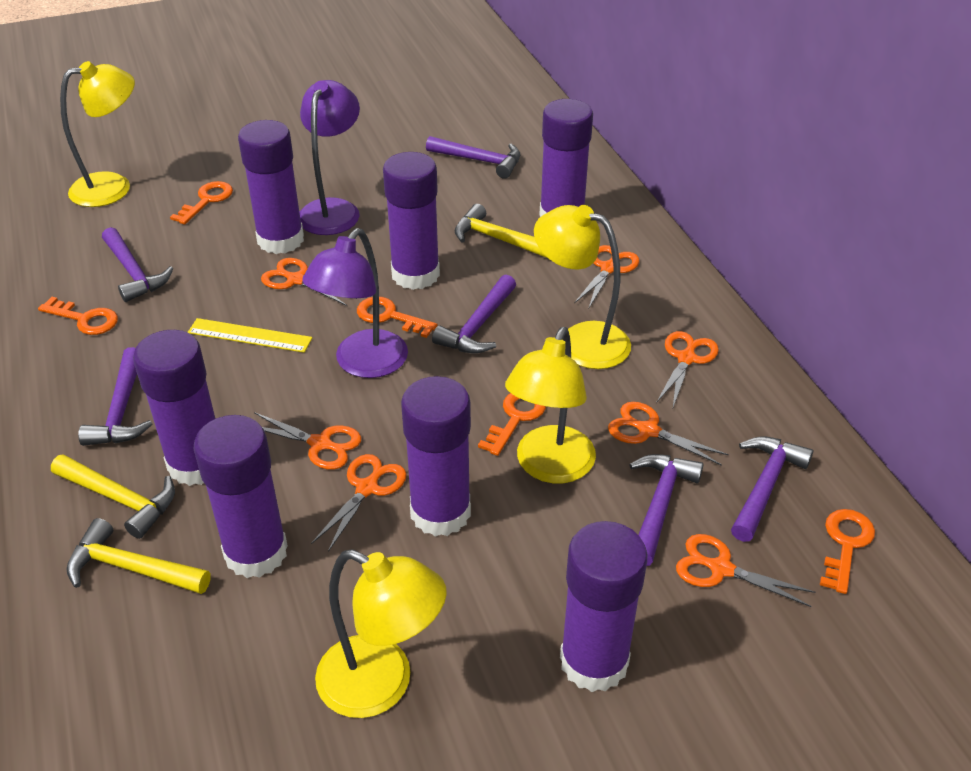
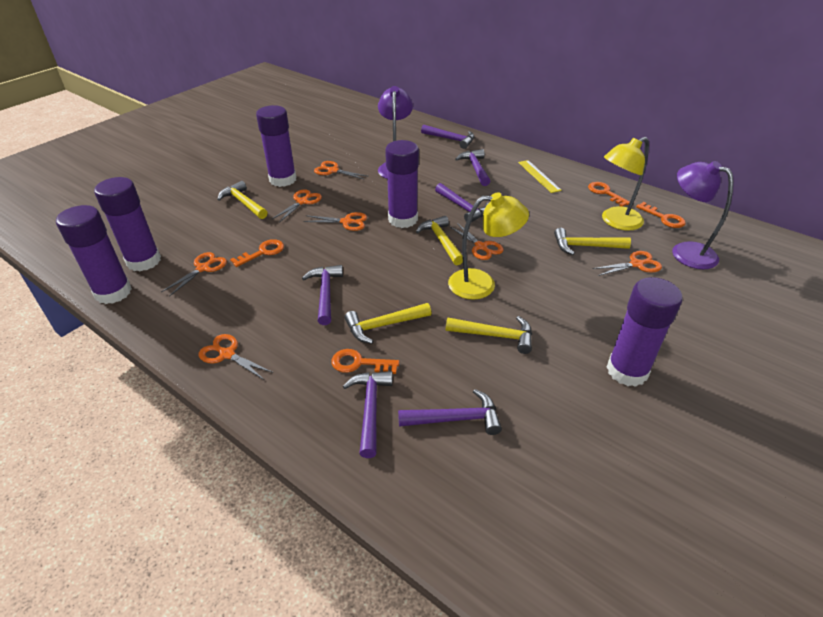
orange key: 5 -> 4
purple glue stick: 7 -> 5
yellow hammer: 3 -> 5
yellow lamp: 4 -> 2

